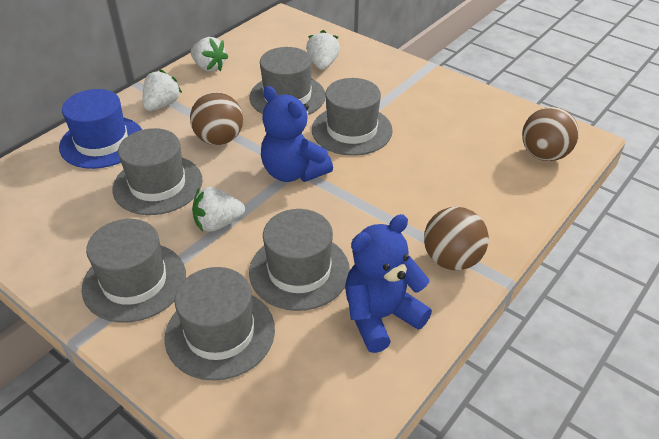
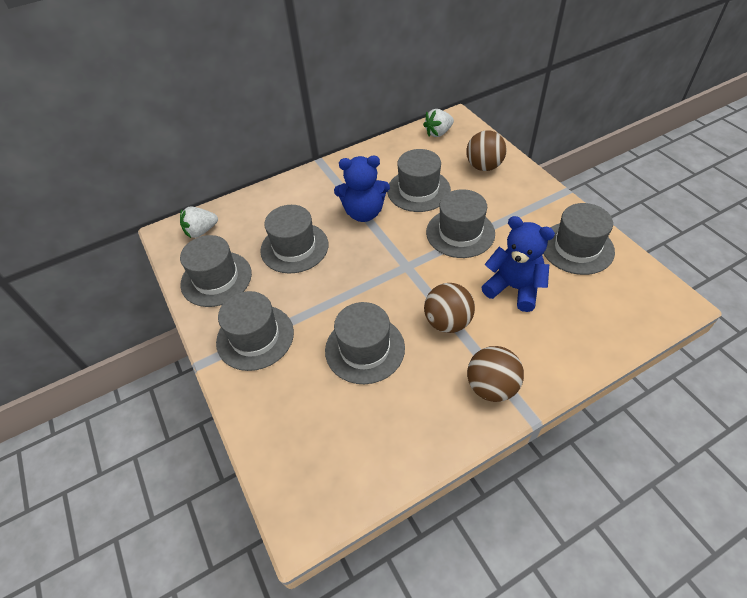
blue hat: 1 -> 0
grey hat: 6 -> 7
white strawberry: 4 -> 2

